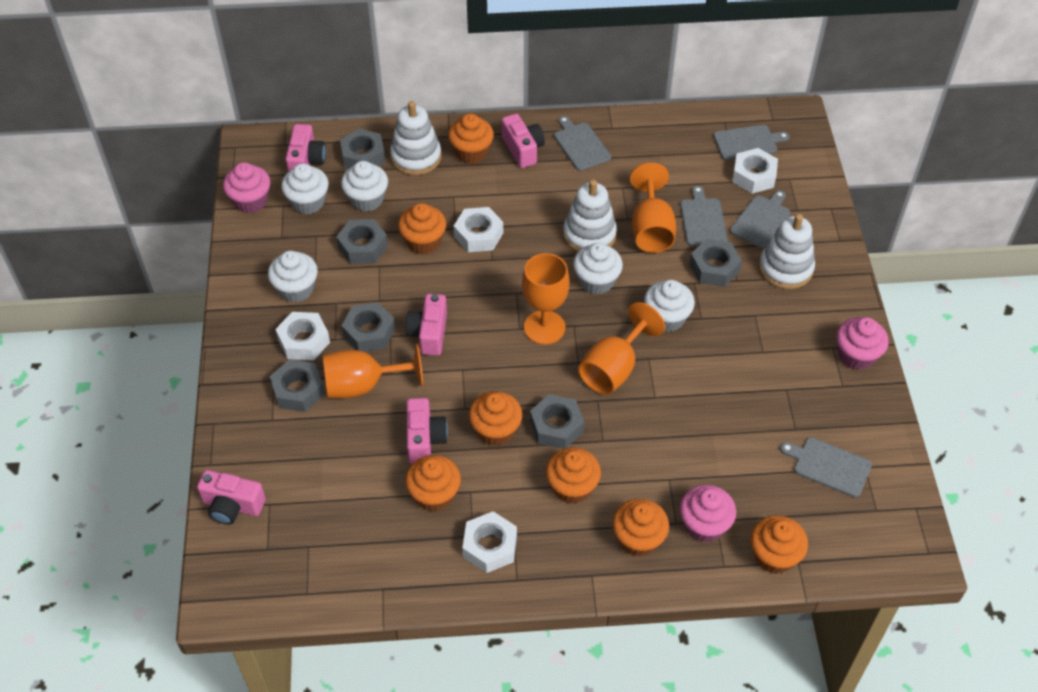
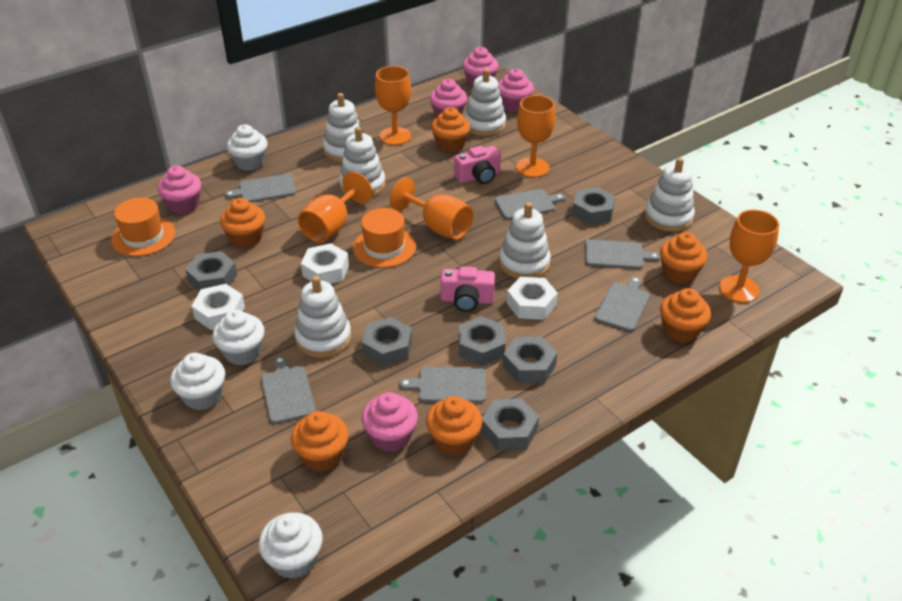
grey cutting board: 5 -> 6
orange cupcake: 7 -> 6
orange goblet: 4 -> 5
orange hat: 0 -> 2
pink camera: 5 -> 2
pink cupcake: 3 -> 5
white cupcake: 5 -> 4
white nut: 4 -> 3
white stacking toy: 3 -> 6

